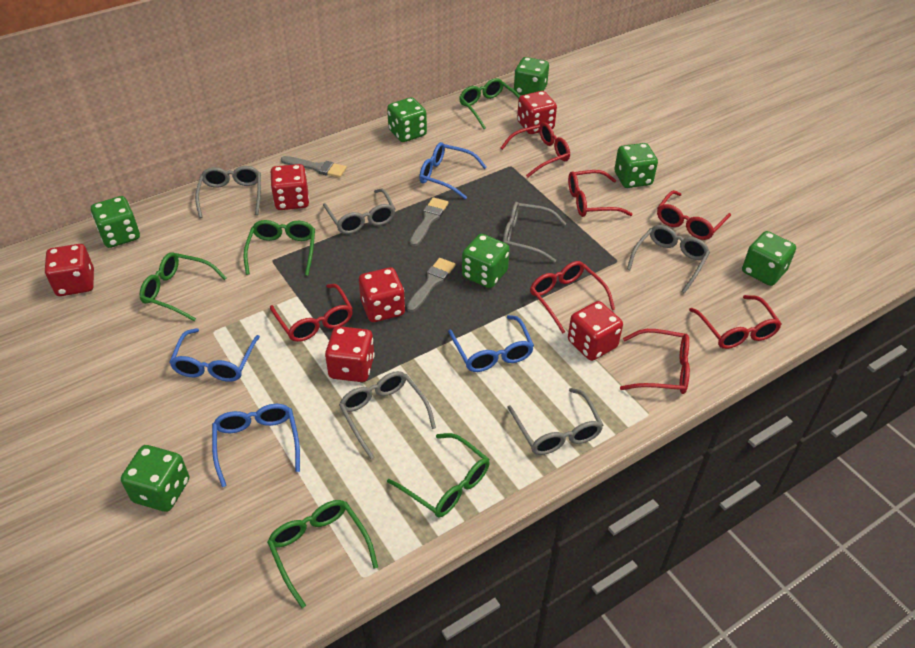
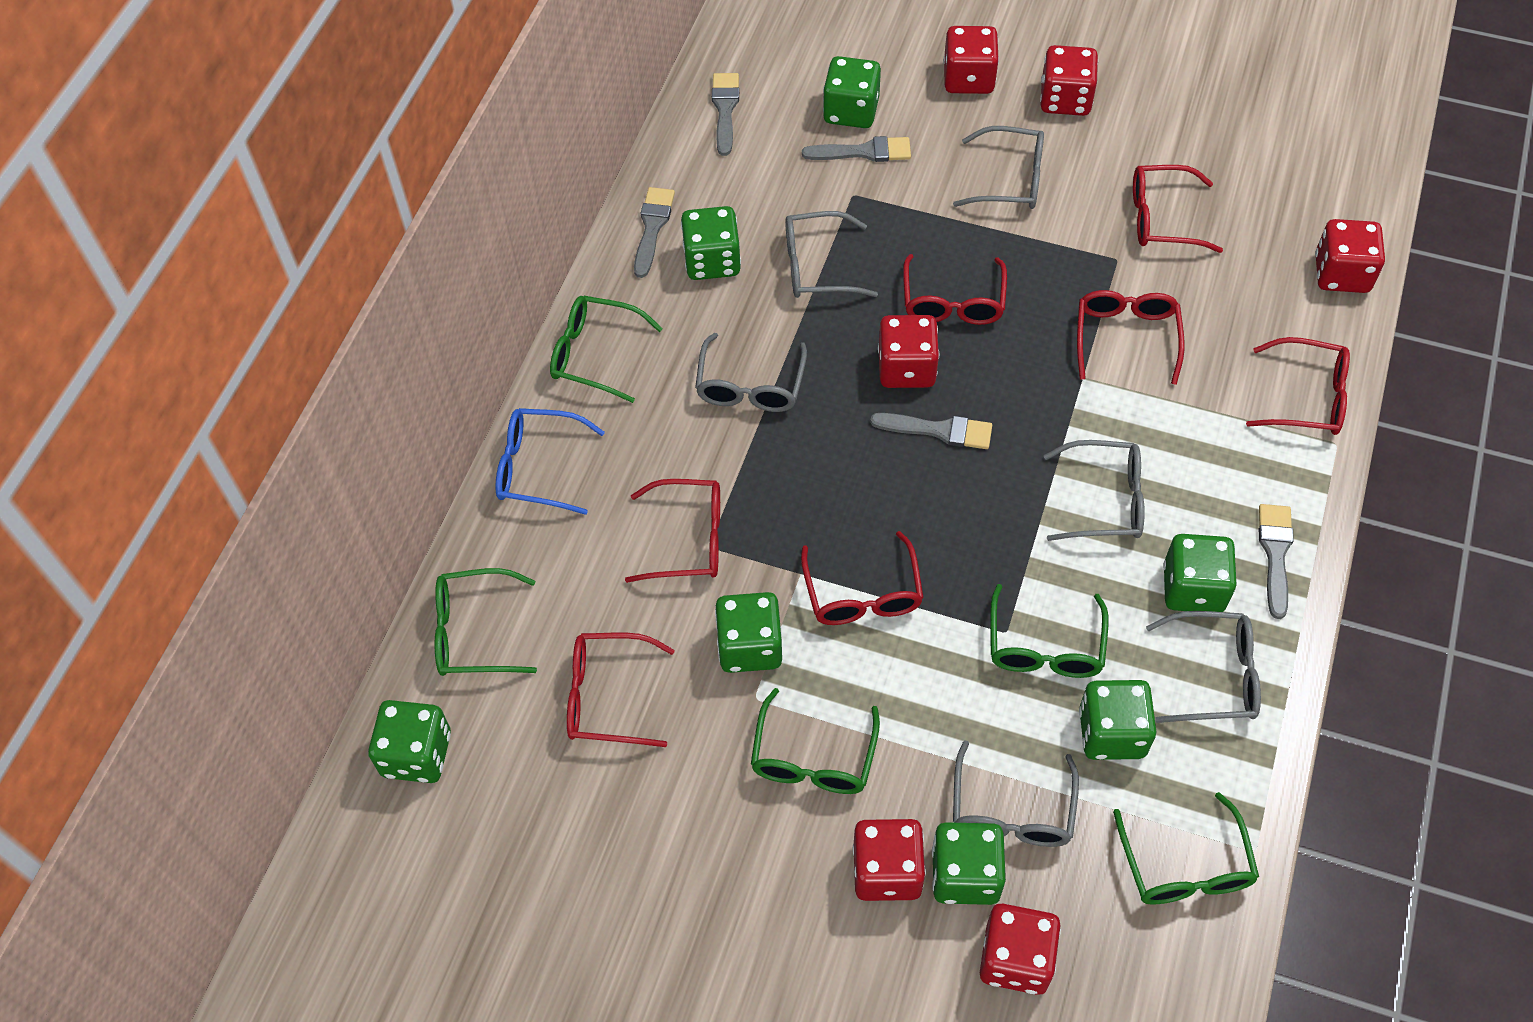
blue glasses: 4 -> 1
grey brush: 3 -> 5

